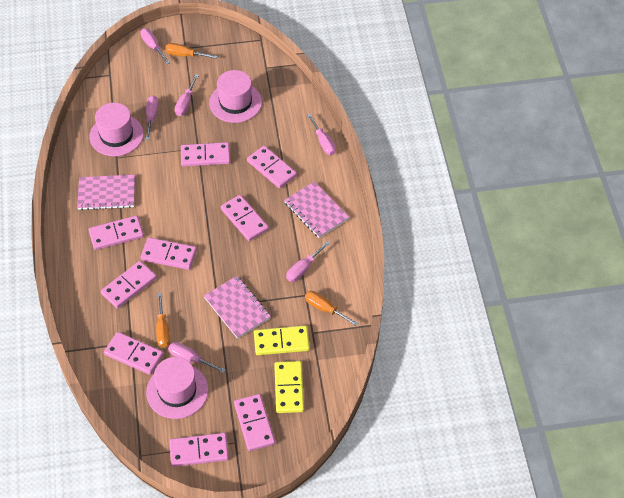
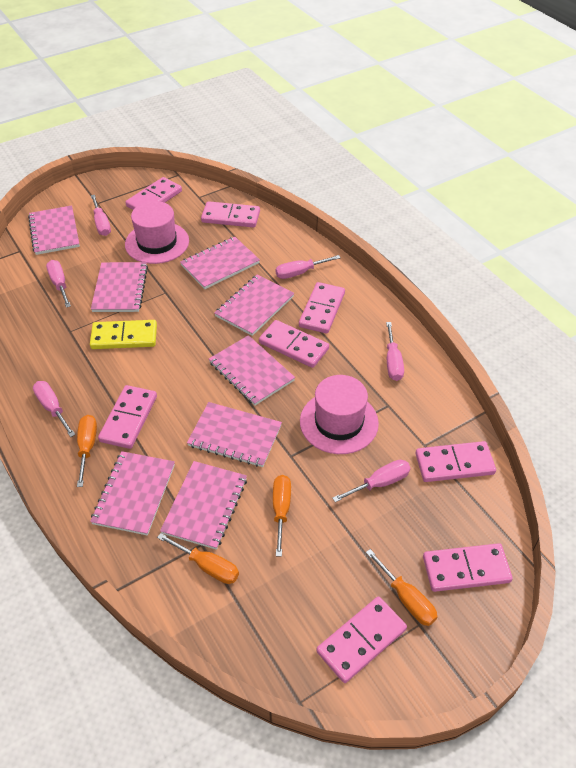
orange screwdriver: 3 -> 4
pink domino: 9 -> 8
pink hat: 3 -> 2
pink notebook: 3 -> 8
yellow domino: 2 -> 1

